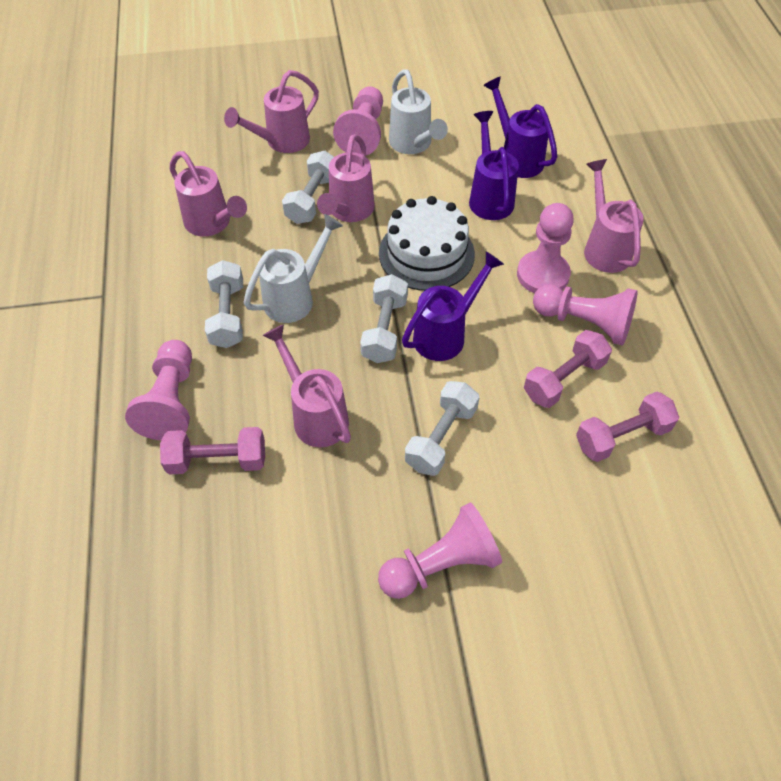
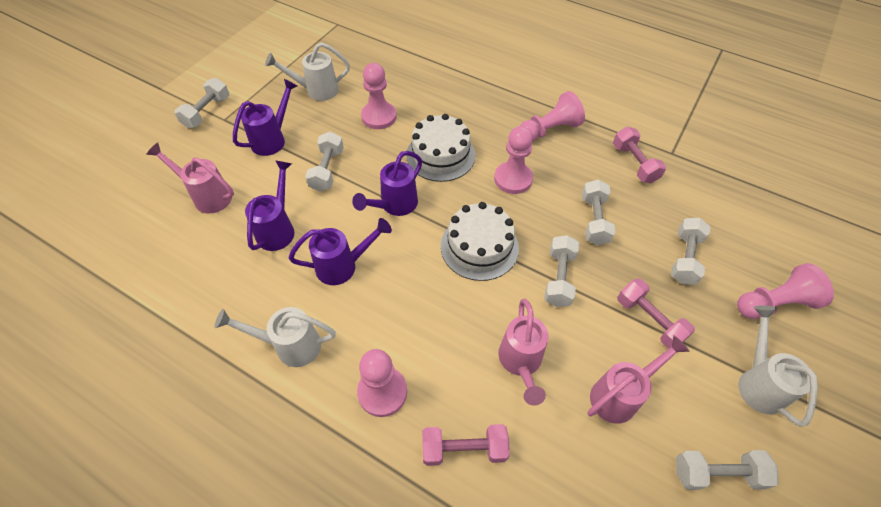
pink watering can: 5 -> 3
purple watering can: 3 -> 4
white cake: 1 -> 2
white dumbbell: 4 -> 6
white watering can: 2 -> 3

